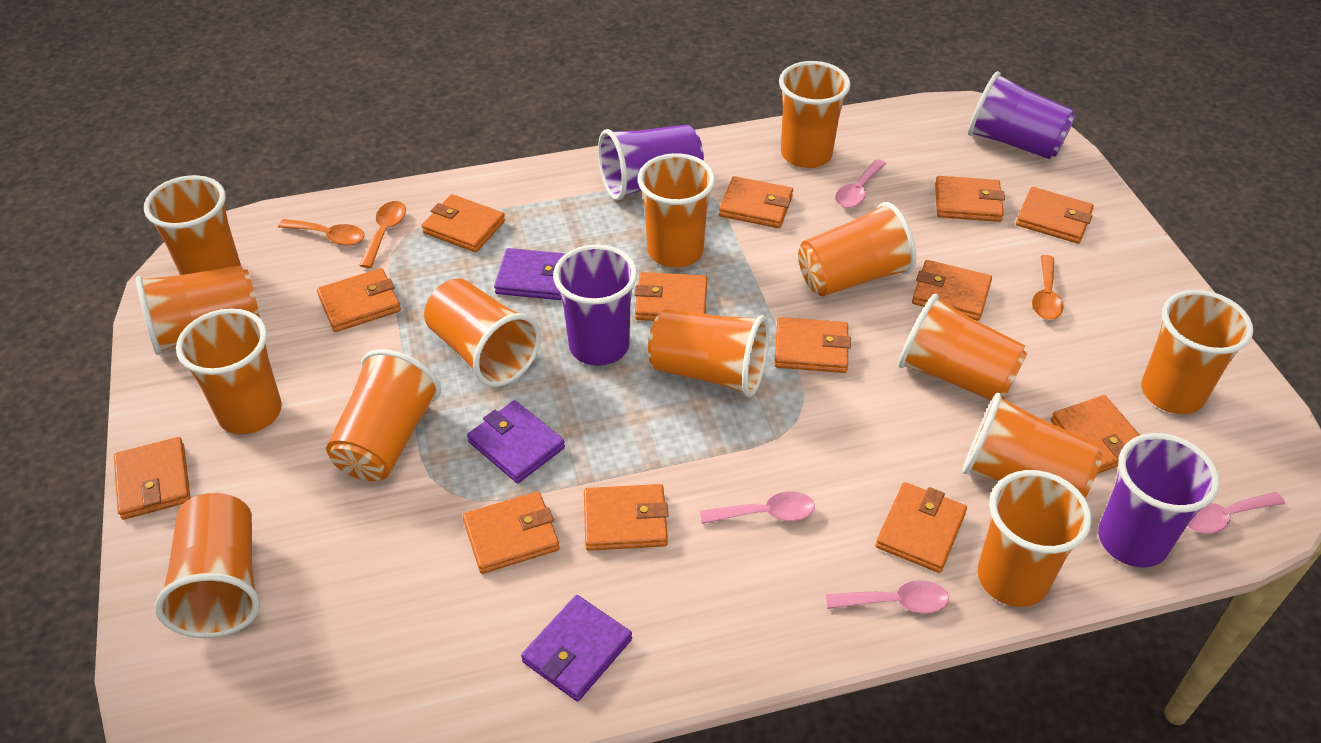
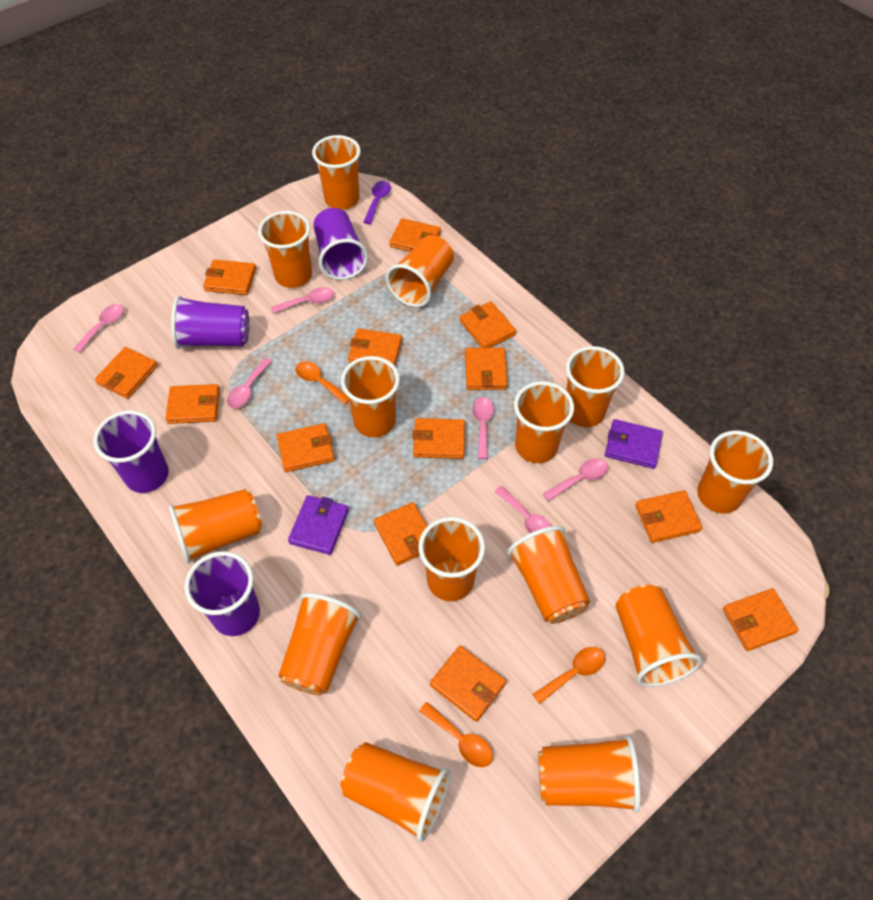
pink spoon: 4 -> 6
purple spoon: 0 -> 1
purple wallet: 3 -> 2

